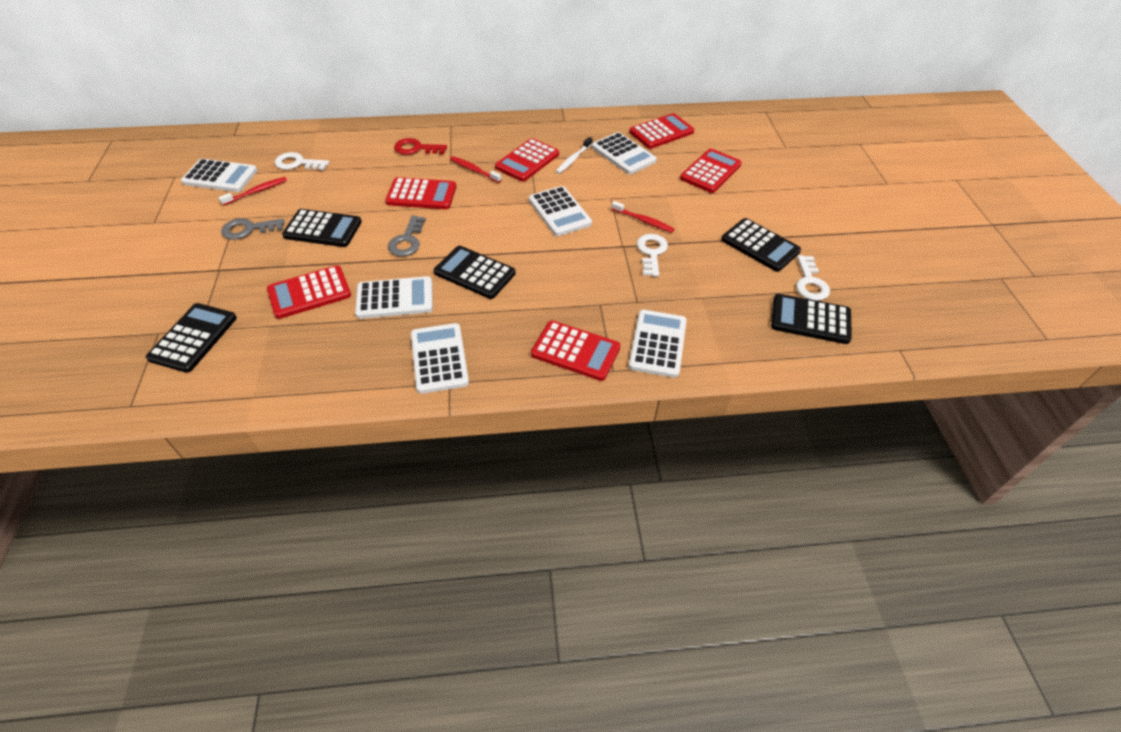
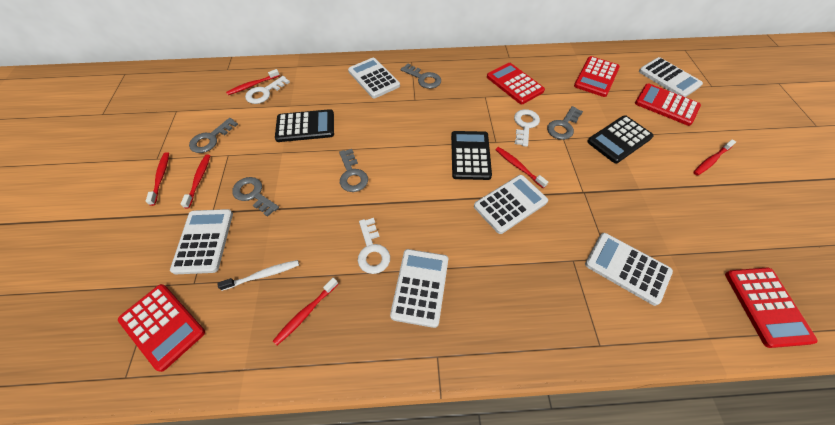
black calculator: 5 -> 3
grey key: 2 -> 5
red calculator: 6 -> 5
red key: 1 -> 0
red toothbrush: 3 -> 6

